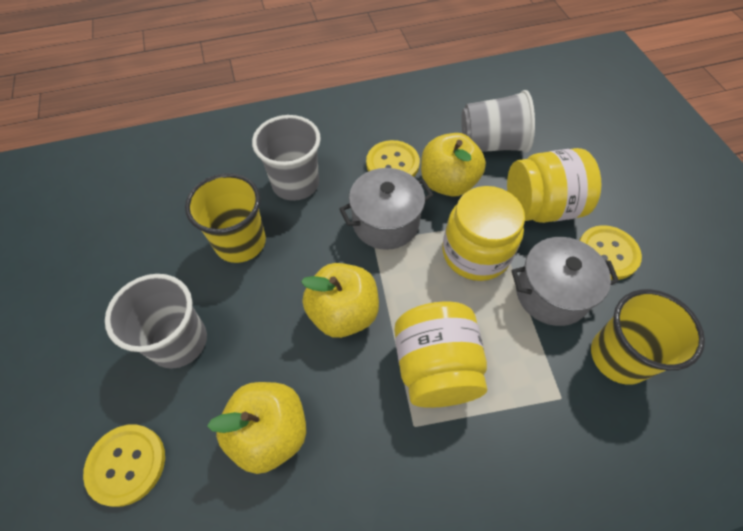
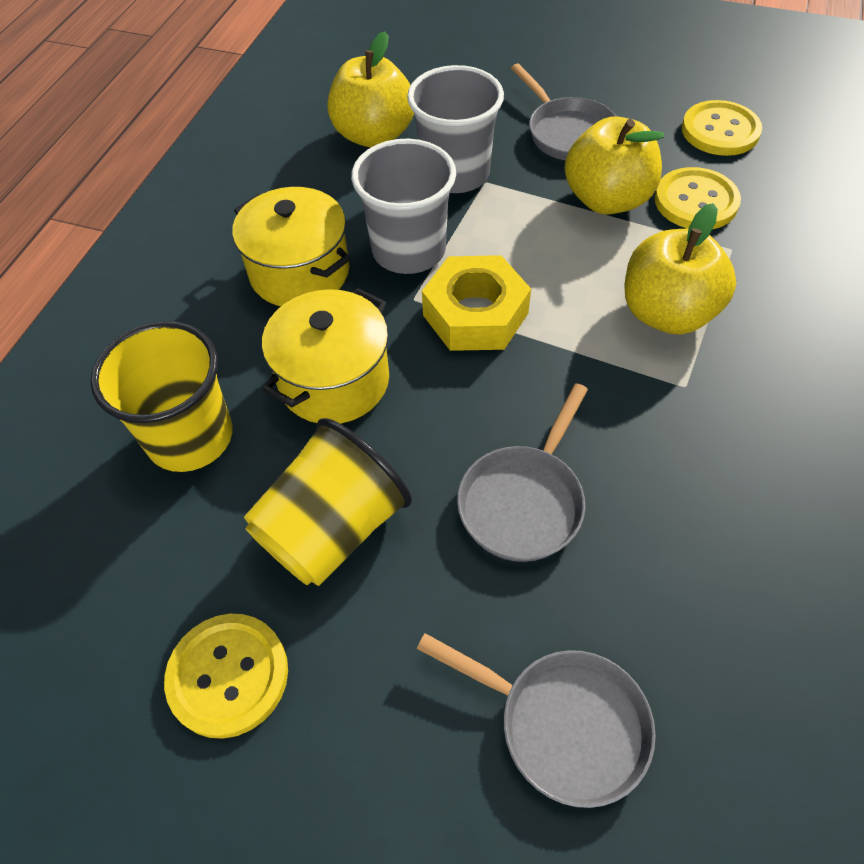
grey cup: 3 -> 2
grey pan: 0 -> 3
grey pot: 2 -> 0
yellow jar: 3 -> 0
yellow nut: 0 -> 1
yellow pot: 0 -> 2

